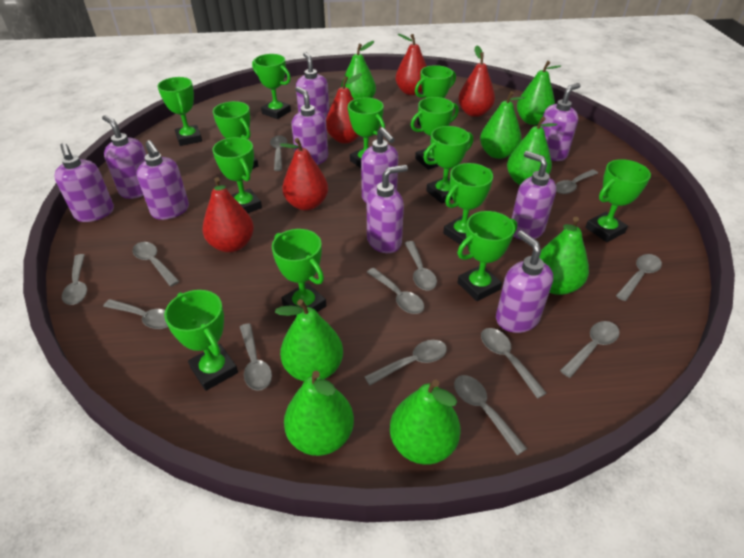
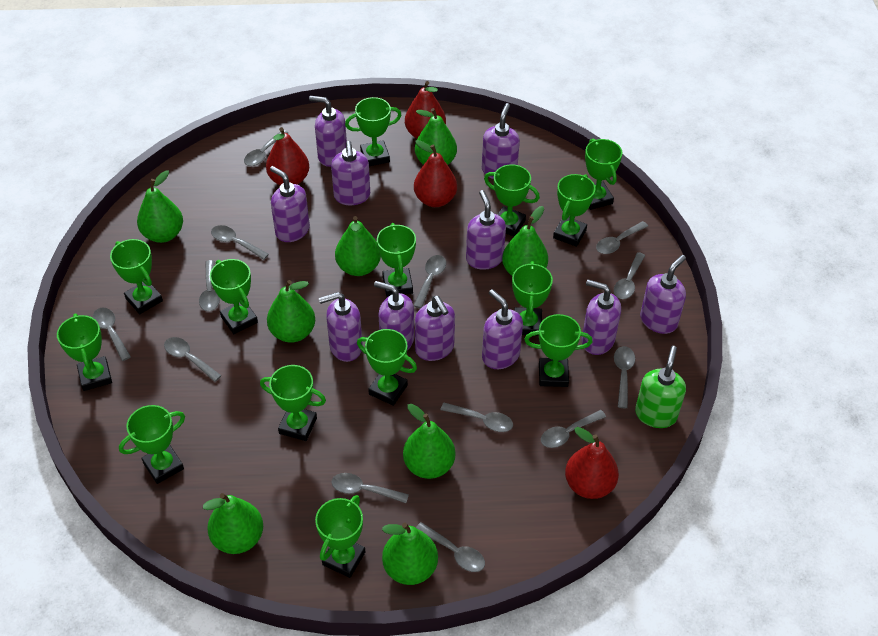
green soap dispenser: 0 -> 1
green trophy: 13 -> 14
purple soap dispenser: 10 -> 11
red pear: 5 -> 4

